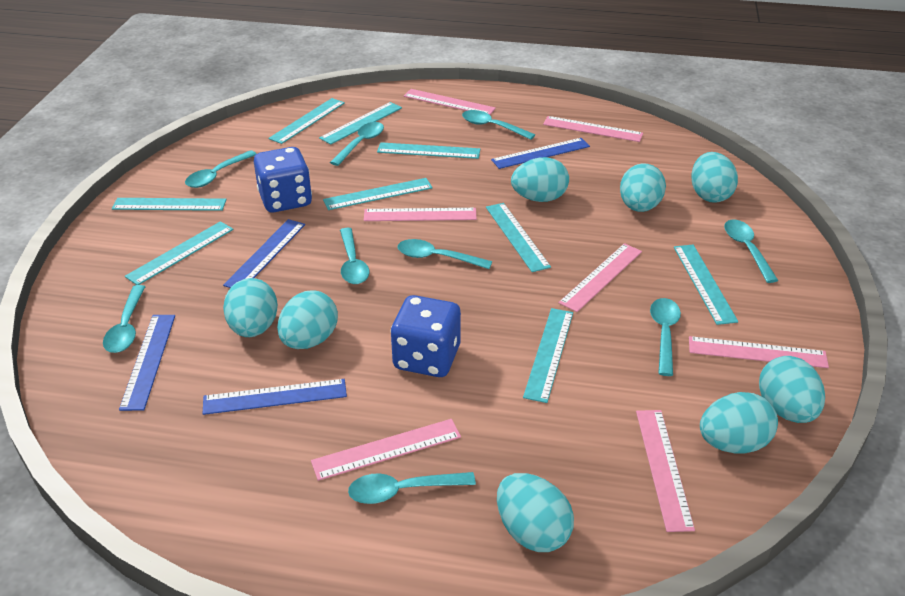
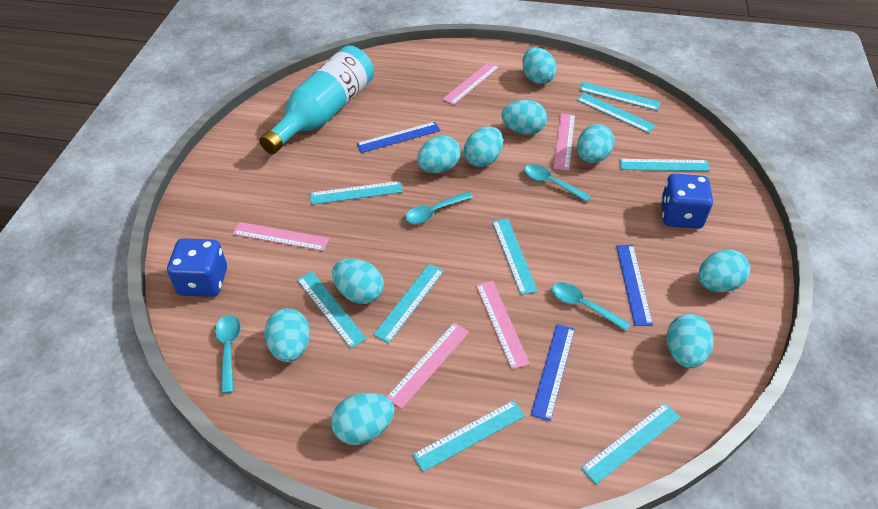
blue ruler: 4 -> 3
pink ruler: 7 -> 5
turquoise bottle: 0 -> 1
turquoise egg: 8 -> 10
turquoise spoon: 9 -> 4

